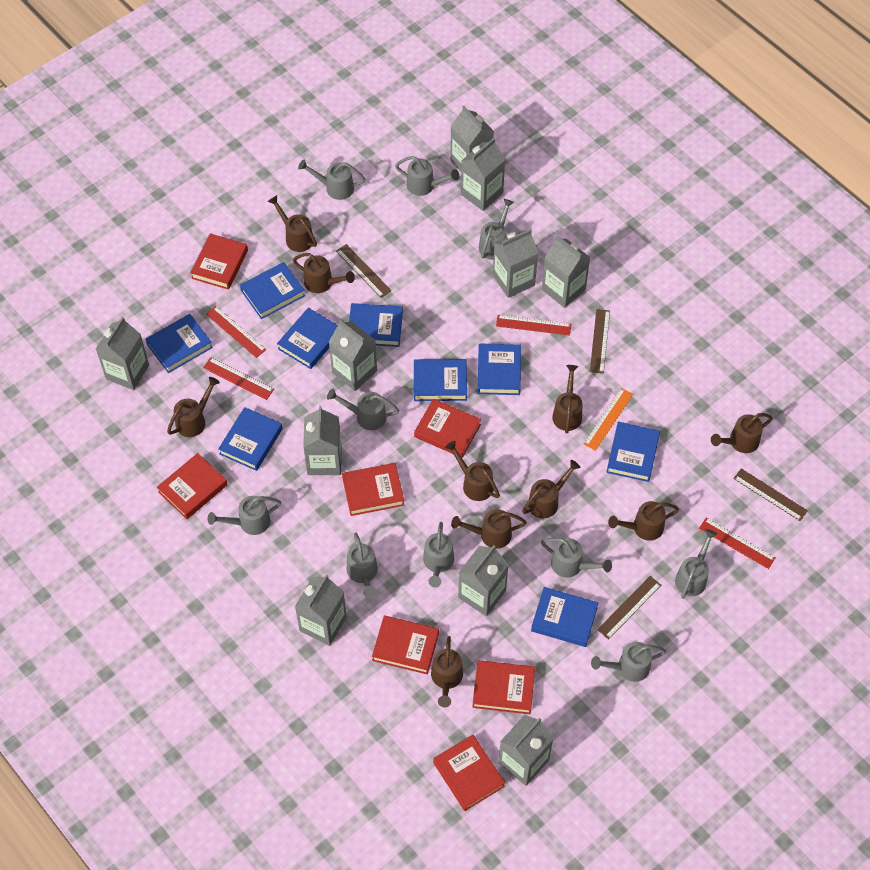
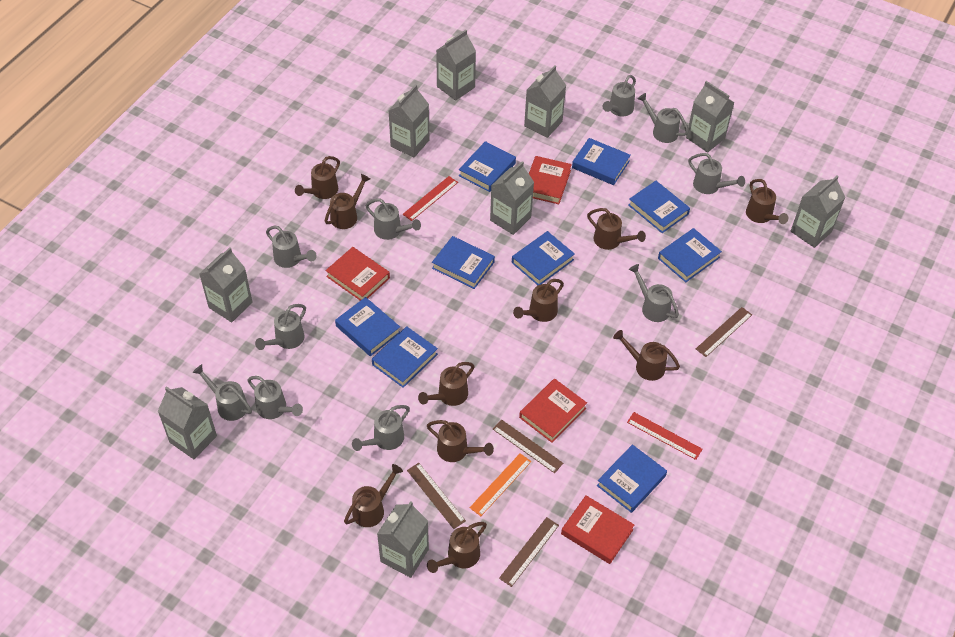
grey carton: 10 -> 9
red book: 7 -> 4
red ruler: 4 -> 2

